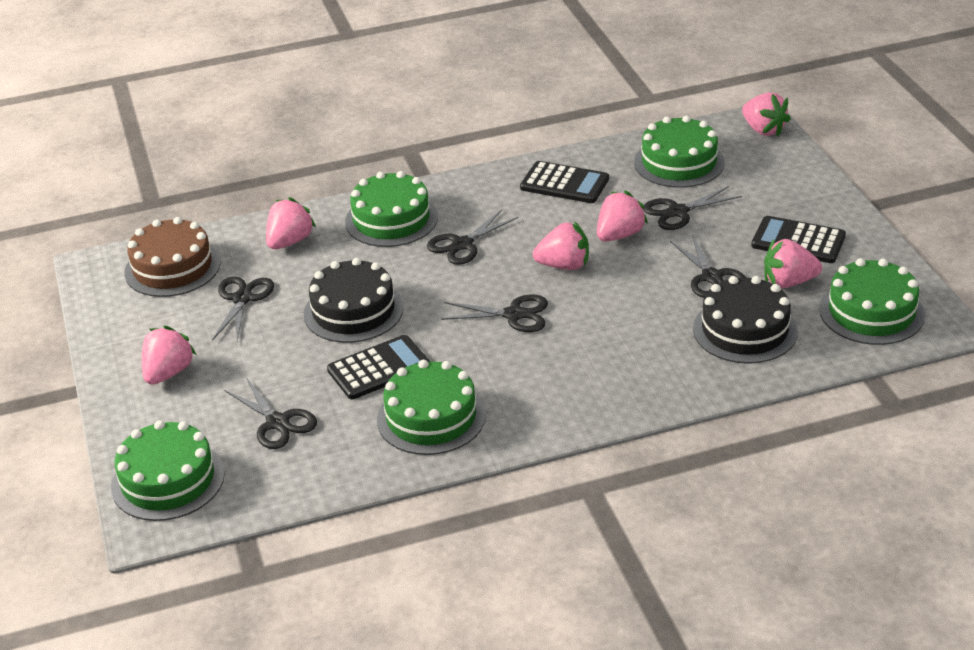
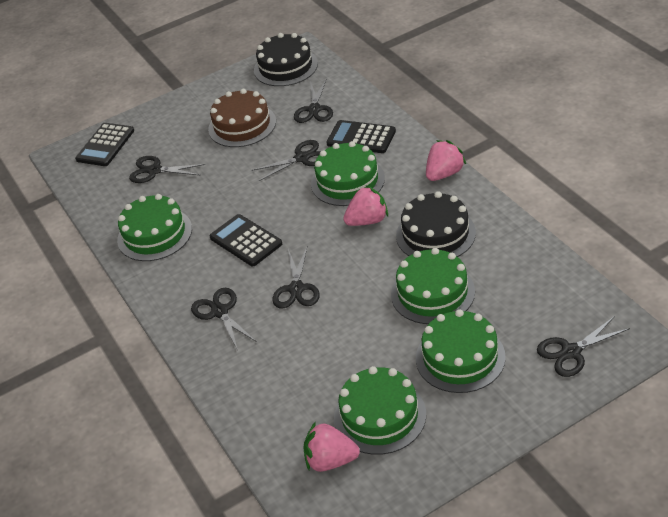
pink strawberry: 6 -> 3

